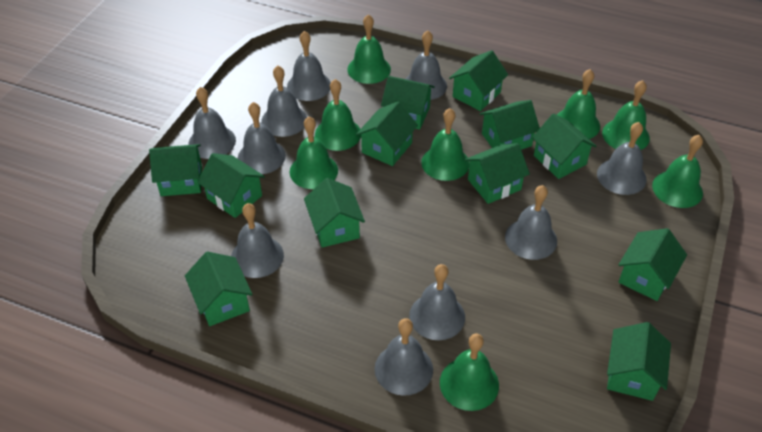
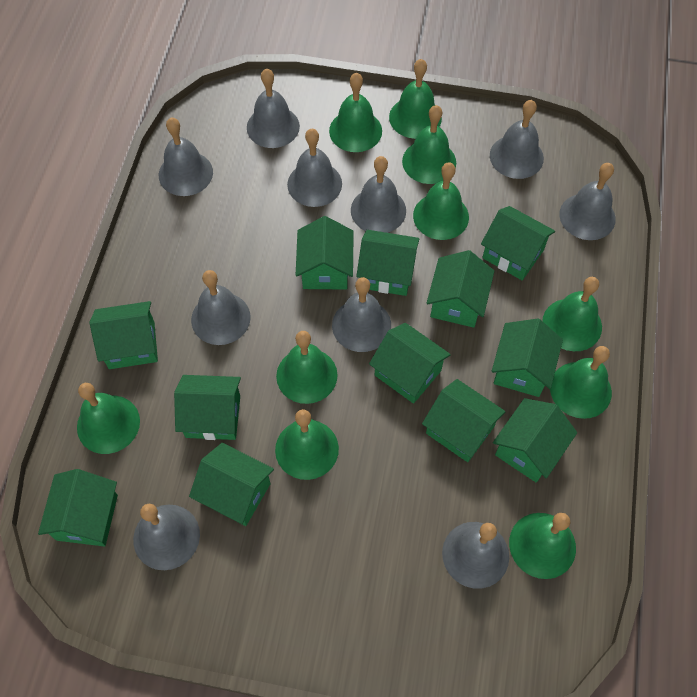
green bell: 8 -> 10

